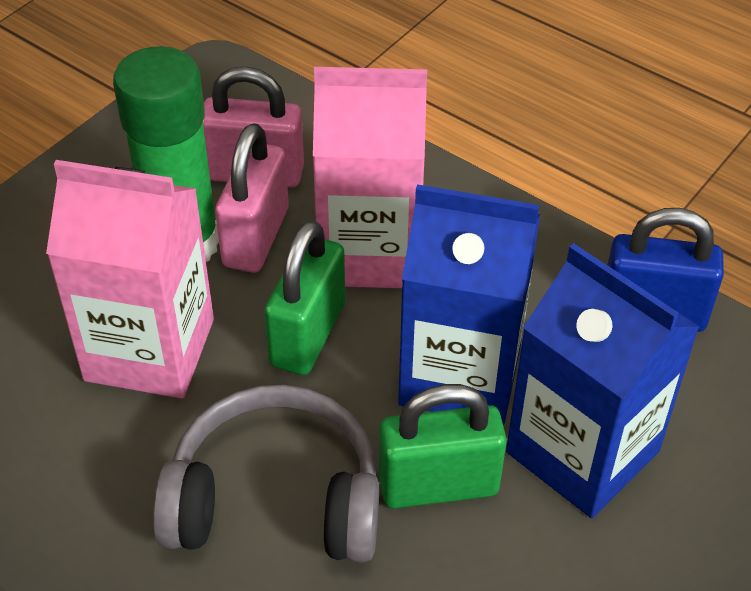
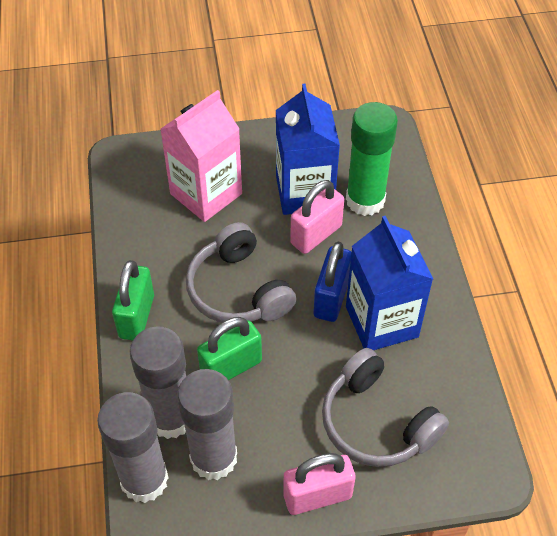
grey glue stick: 0 -> 3
grey headphones: 1 -> 2
pink carton: 2 -> 1

